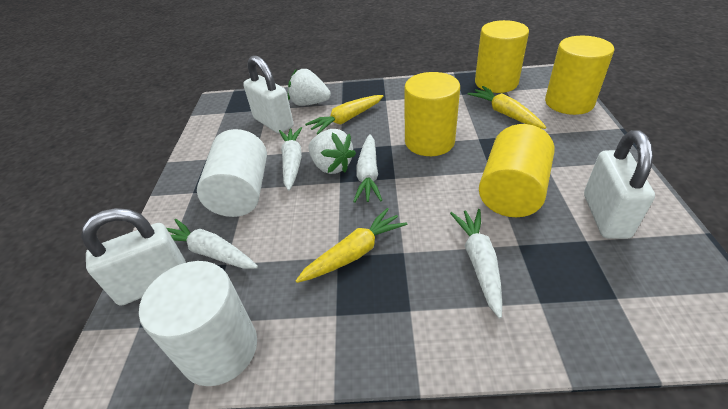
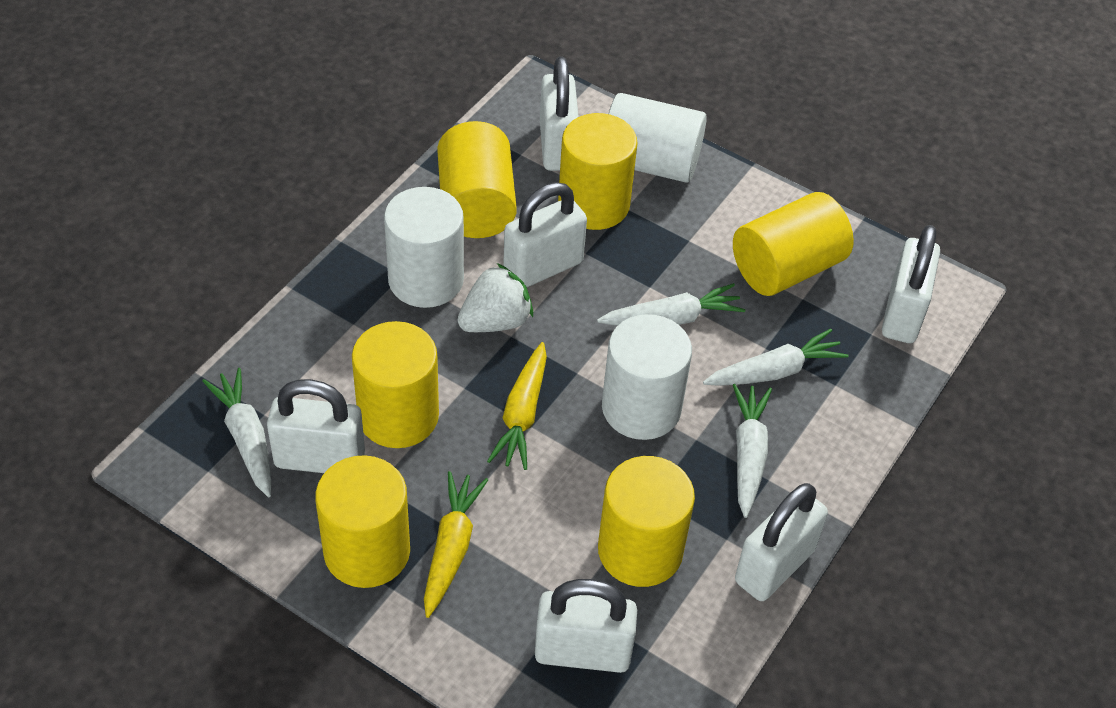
white cylinder: 2 -> 3
white padlock: 3 -> 6
white strawberry: 2 -> 1
yellow carrot: 3 -> 2
yellow cylinder: 4 -> 6

